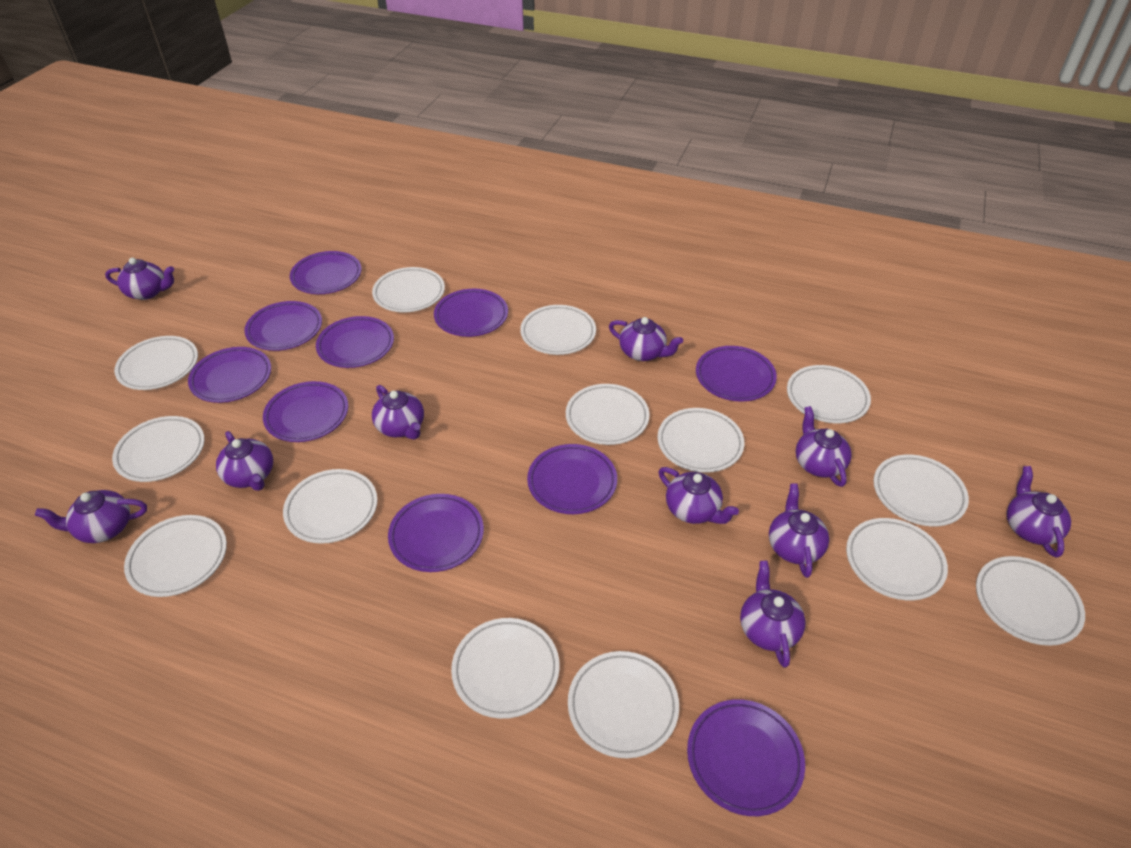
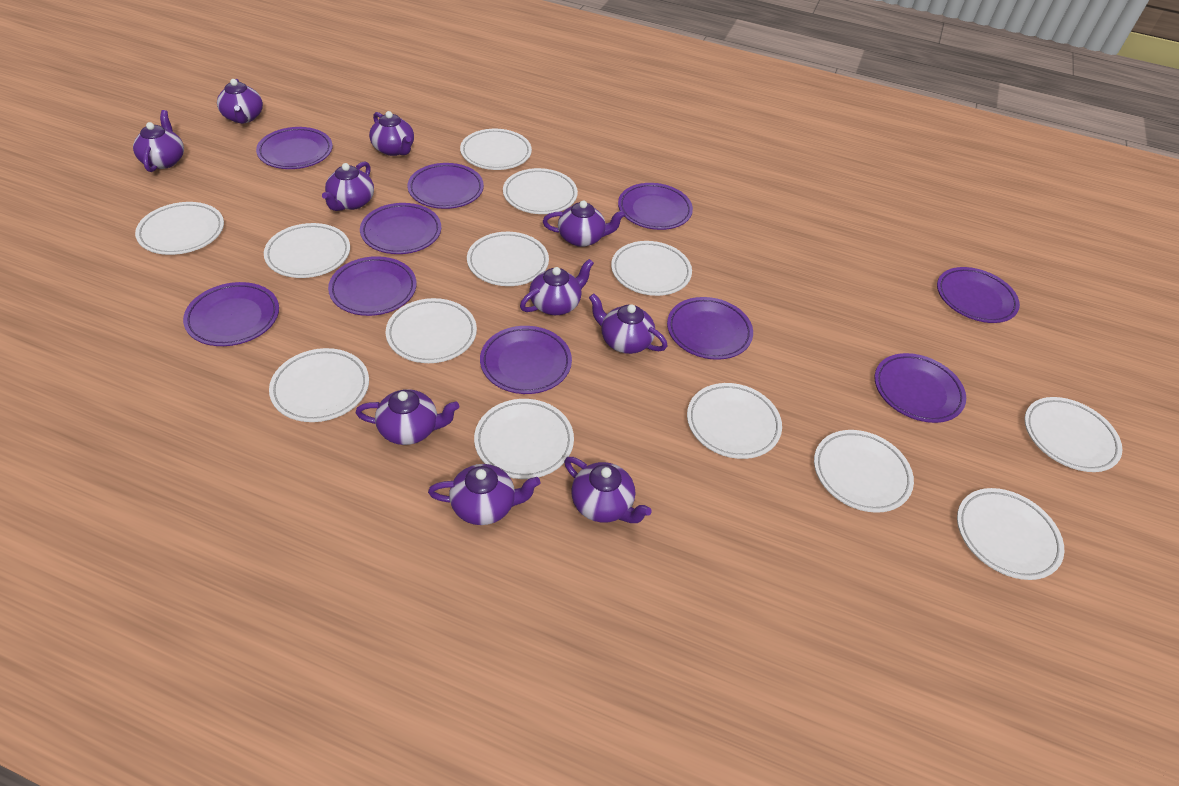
white plate: 14 -> 13

